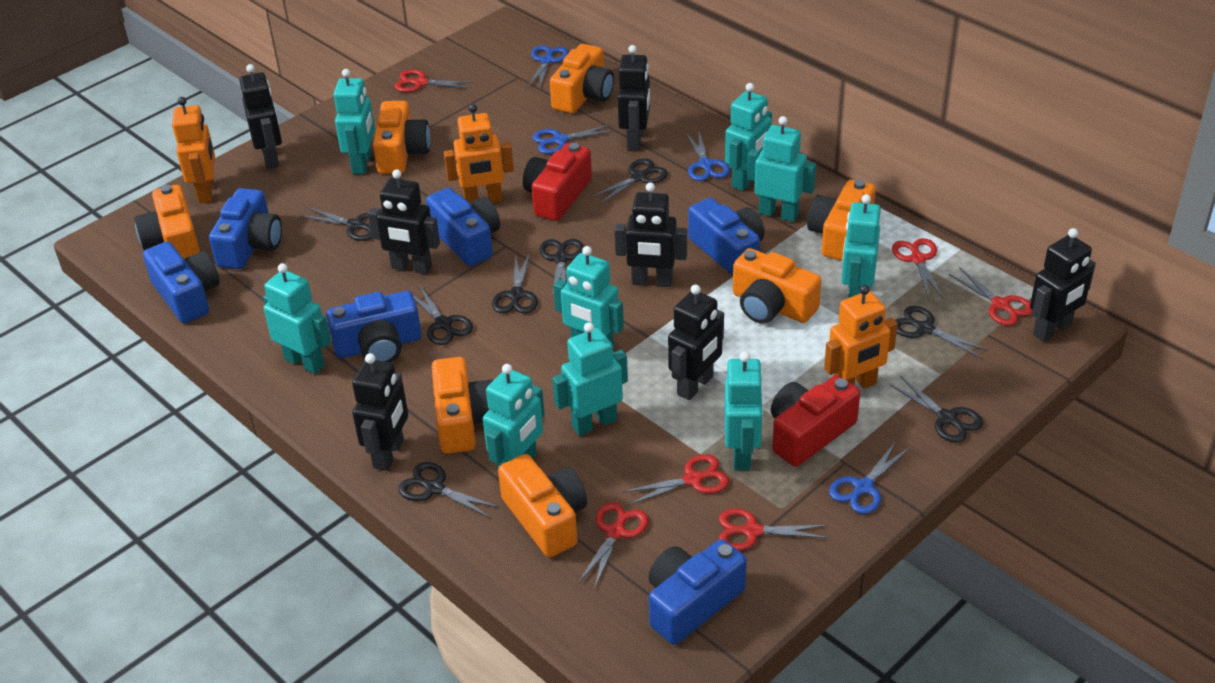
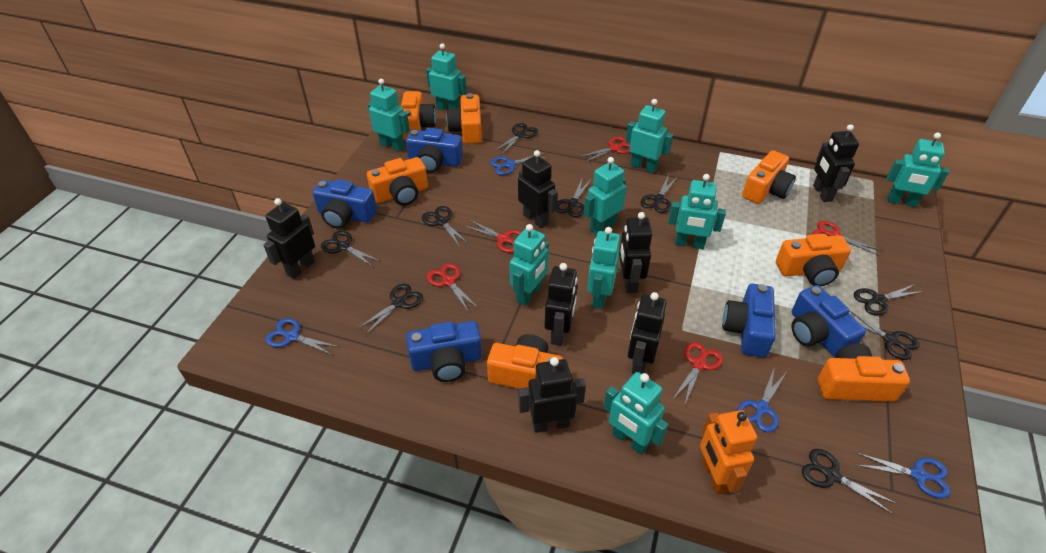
black scissors: 8 -> 9
blue camera: 6 -> 5
orange robot: 3 -> 1
red camera: 2 -> 0
red scissors: 6 -> 5

